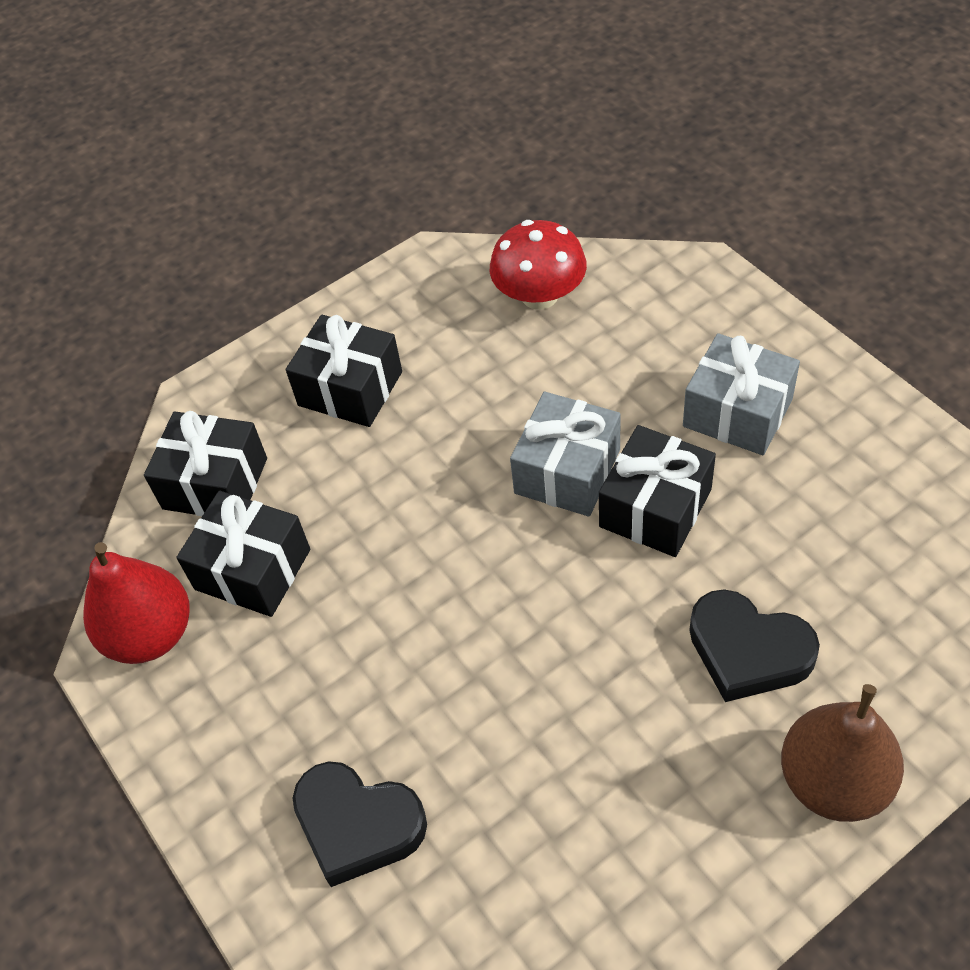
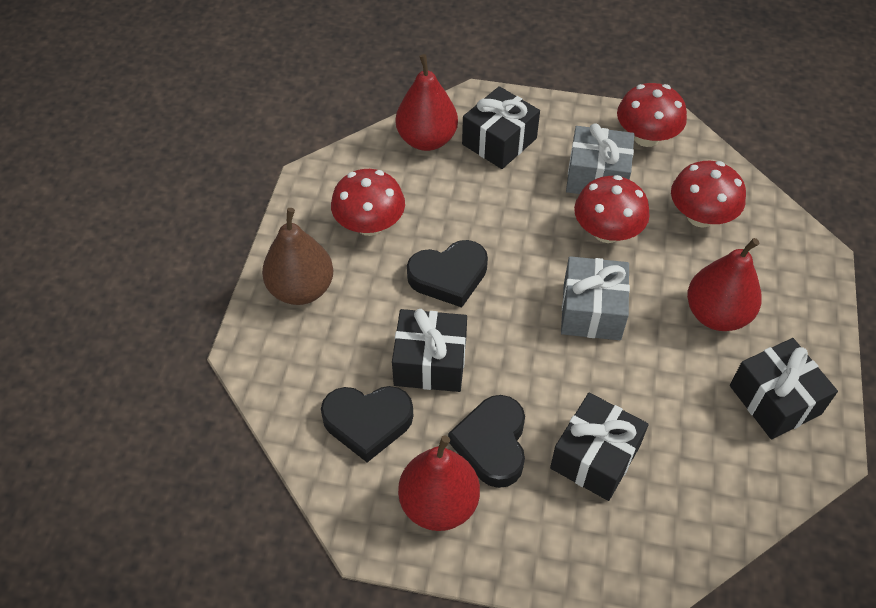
black heart: 2 -> 3
red mushroom: 1 -> 4
red pear: 1 -> 3

